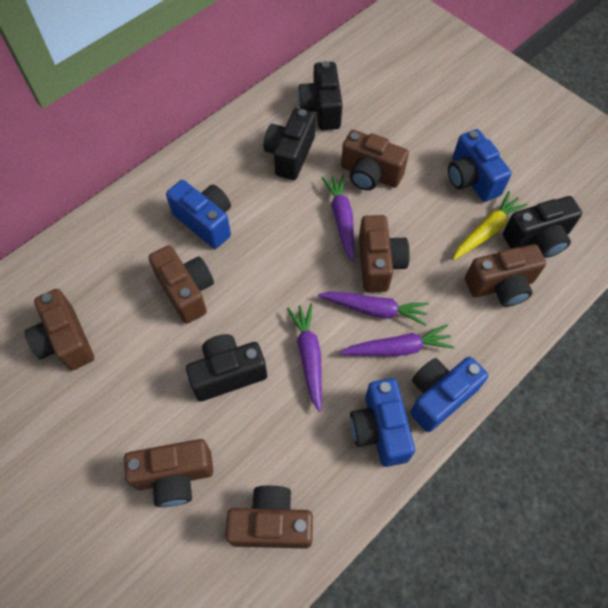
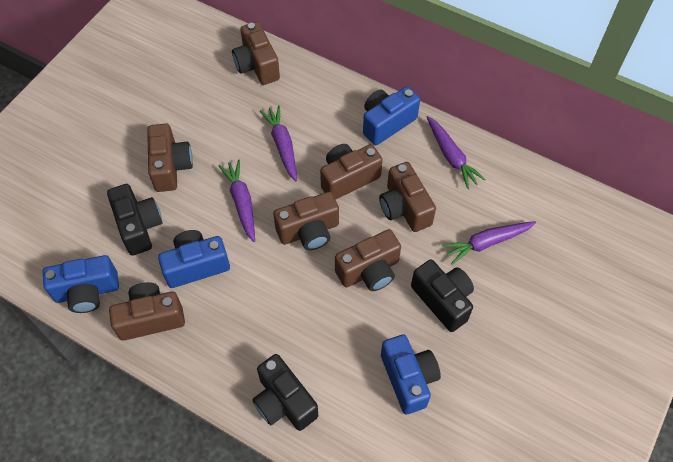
black camera: 4 -> 3
yellow carrot: 1 -> 0

